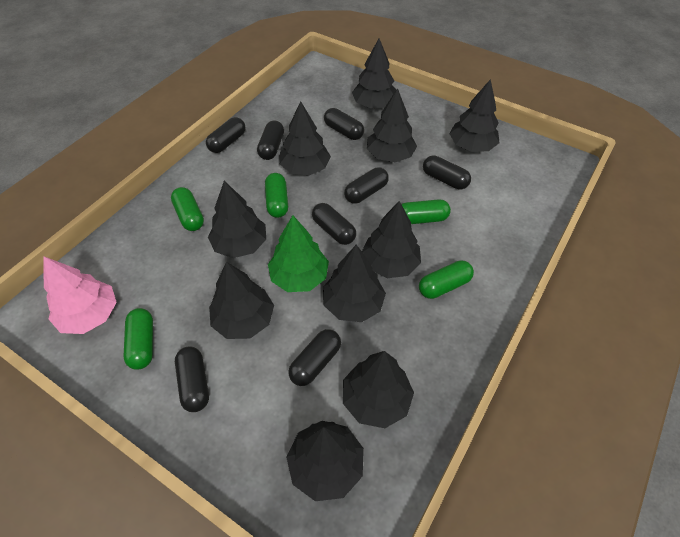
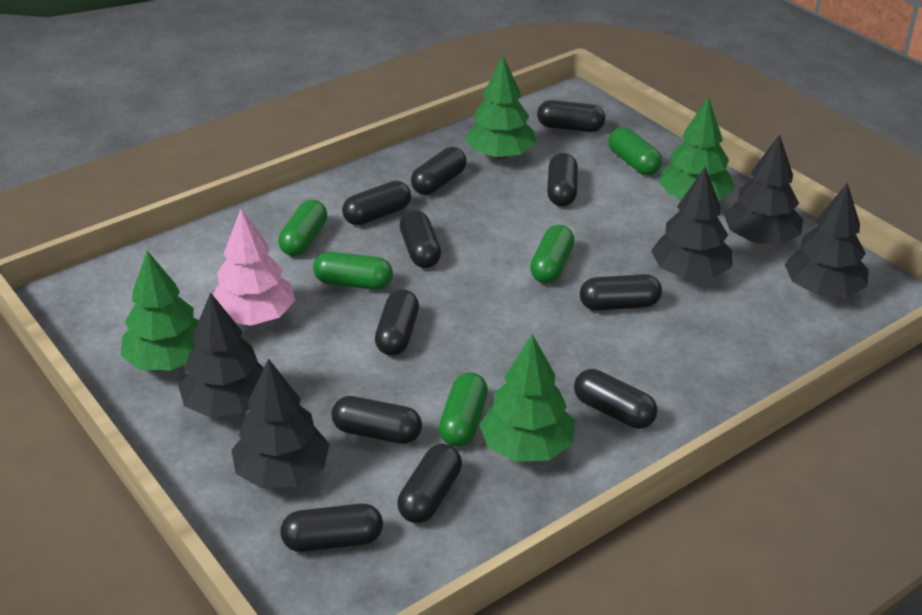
black capsule: 8 -> 11
black tree: 10 -> 5
green tree: 1 -> 4

